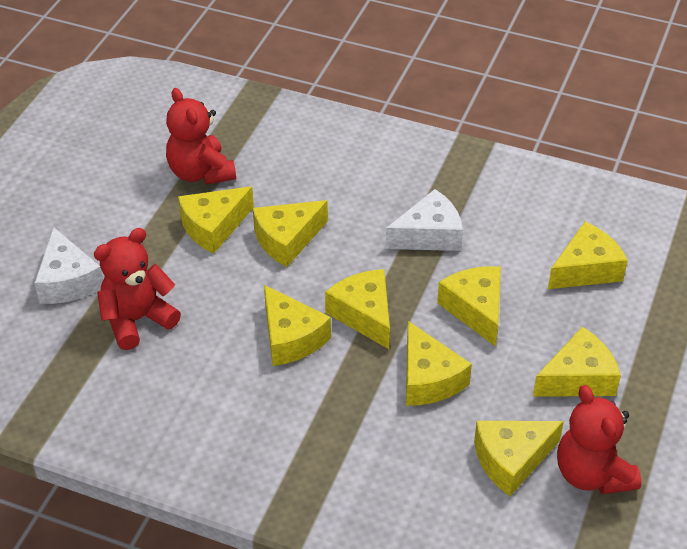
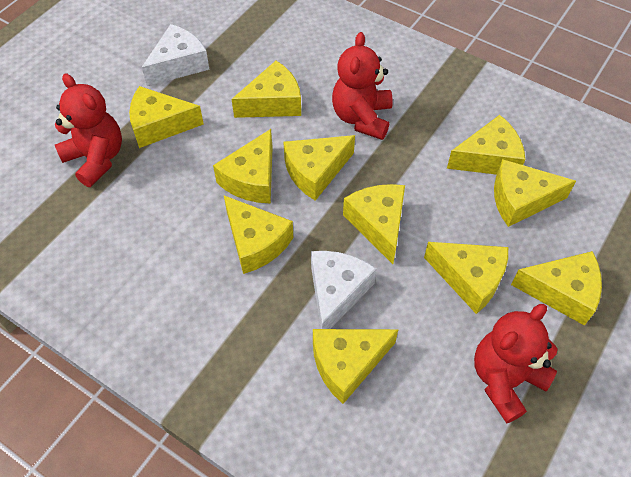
yellow cheese: 9 -> 11

